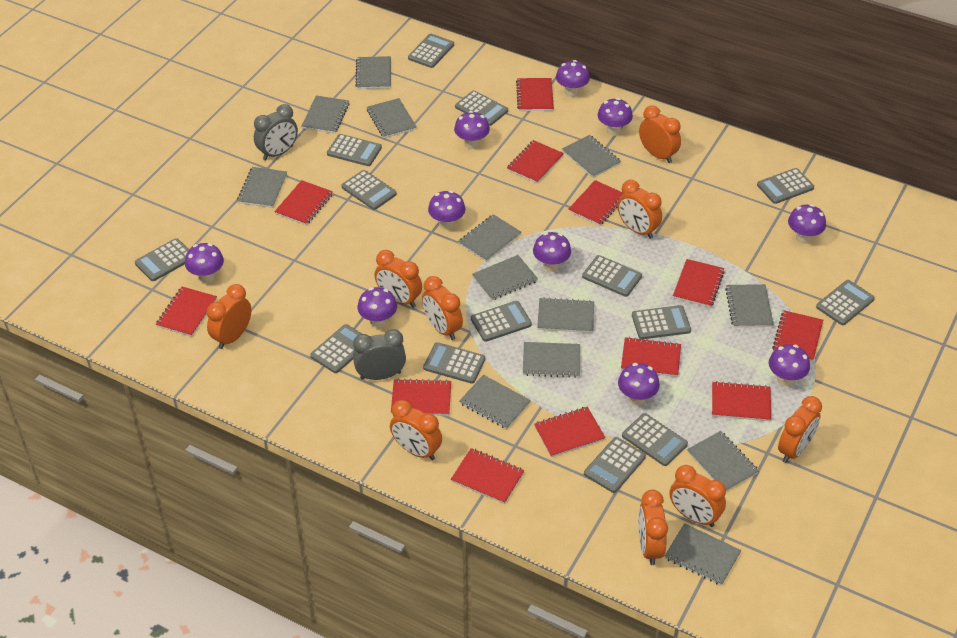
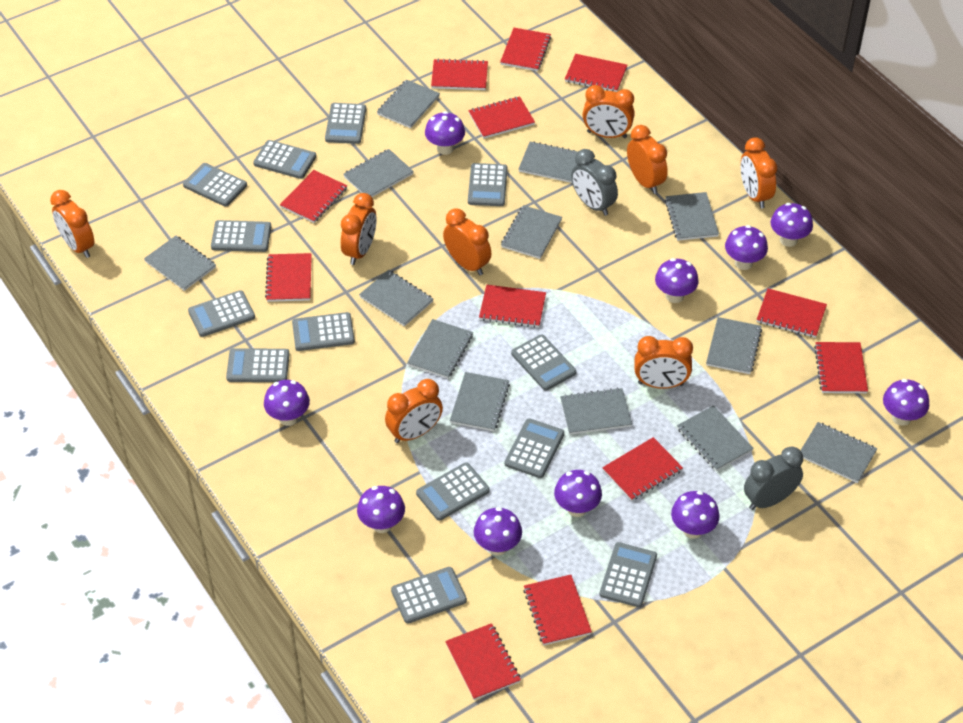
grey calculator: 14 -> 13
orange clock: 9 -> 8

